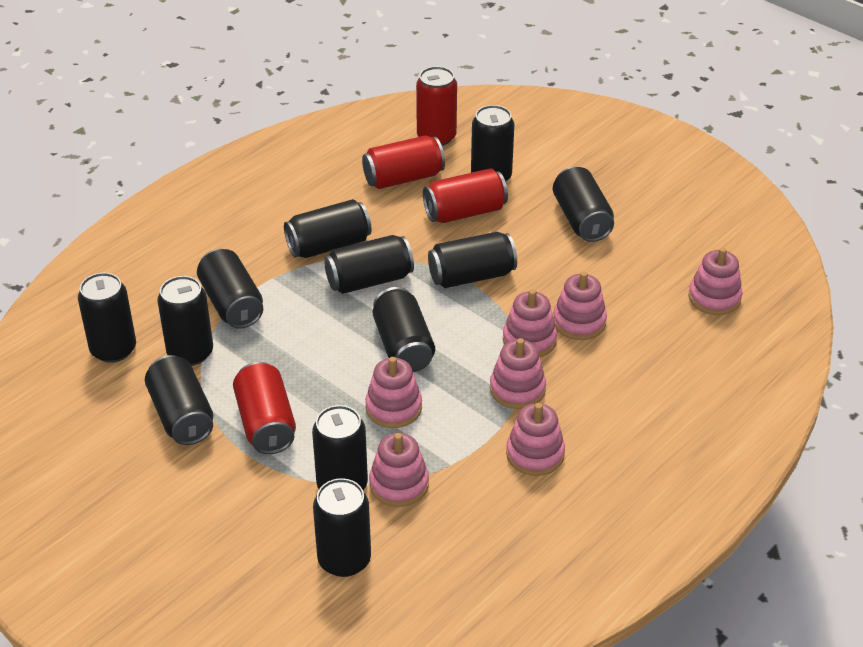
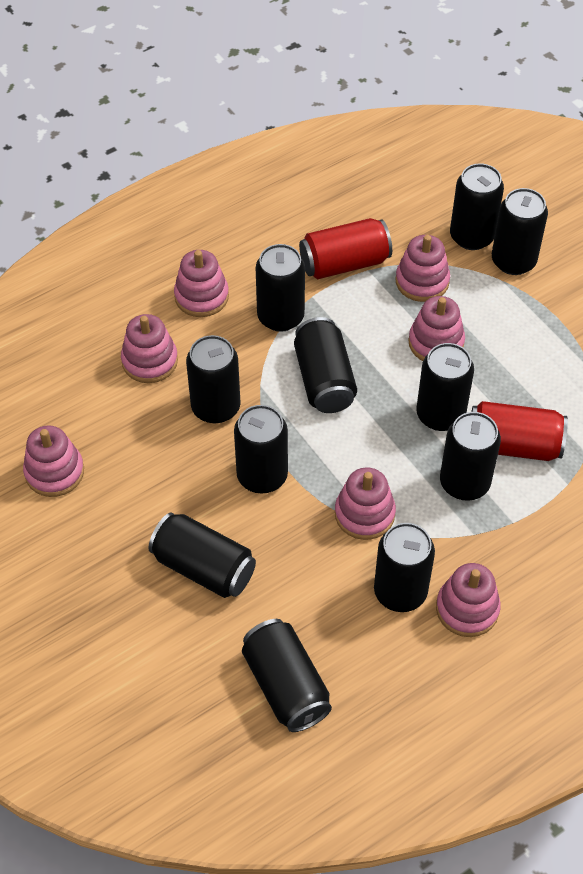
black can: 12 -> 11
red can: 4 -> 2

